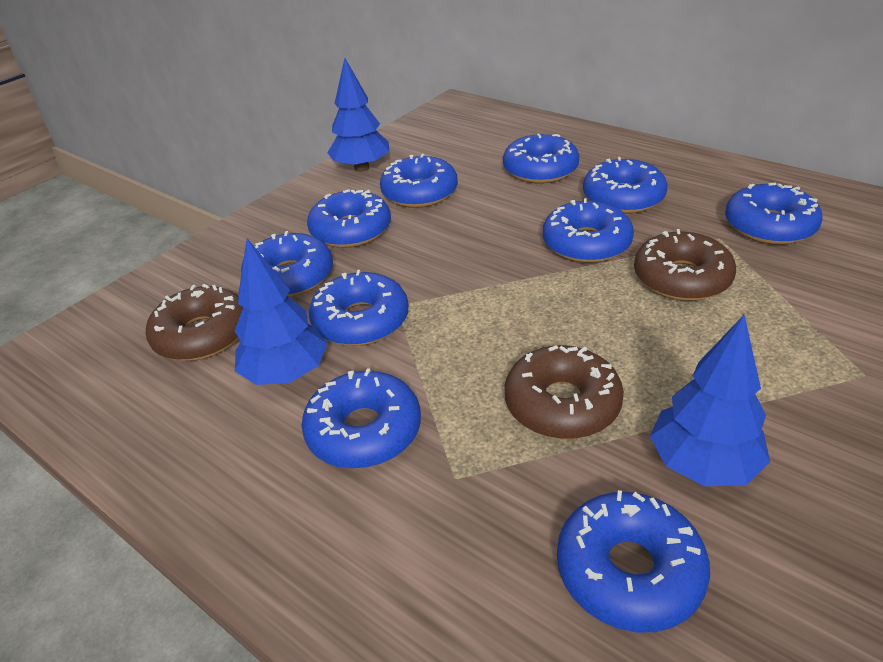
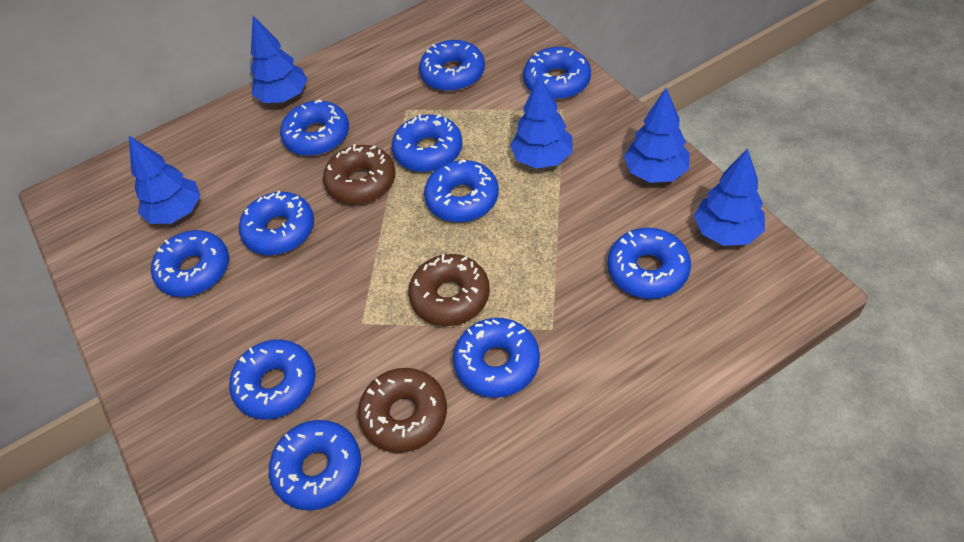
blue donut: 10 -> 11
blue tree: 3 -> 5

